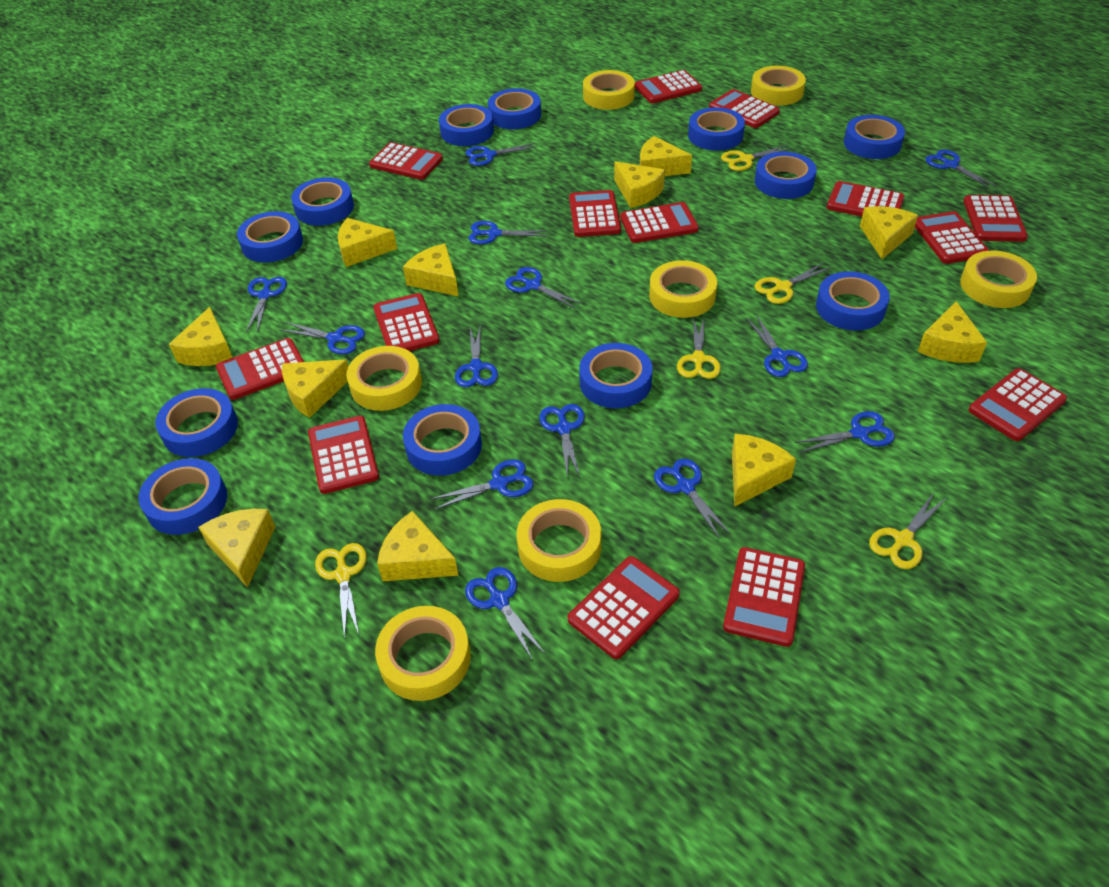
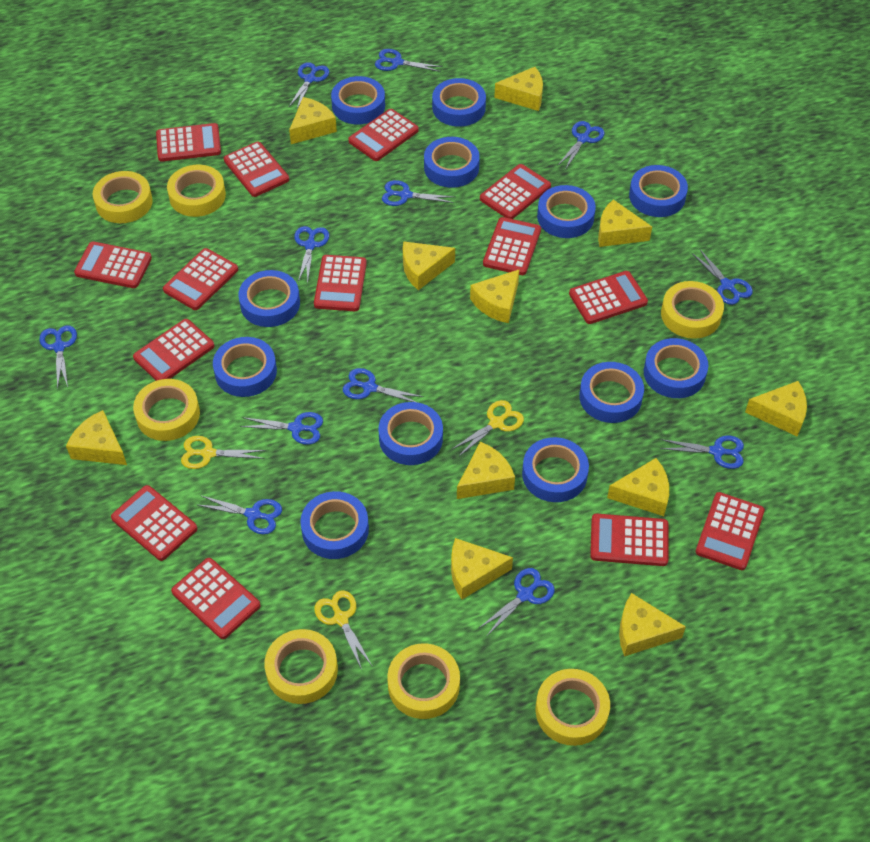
blue scissors: 13 -> 12
yellow scissors: 5 -> 3

